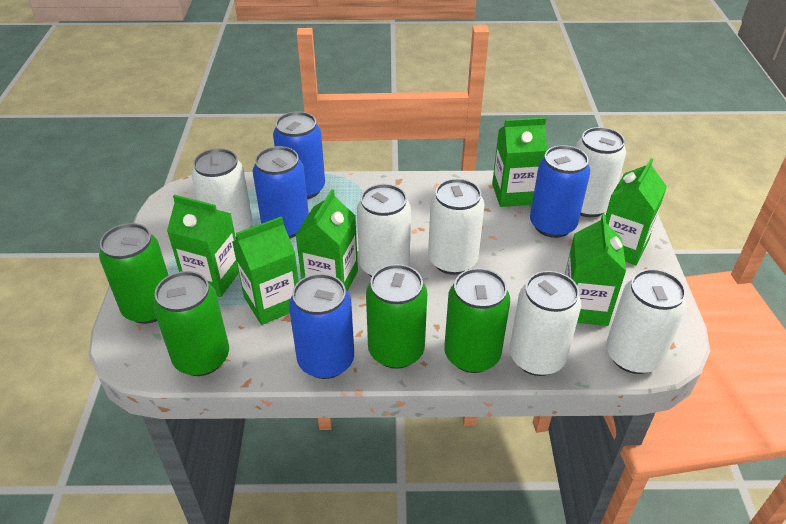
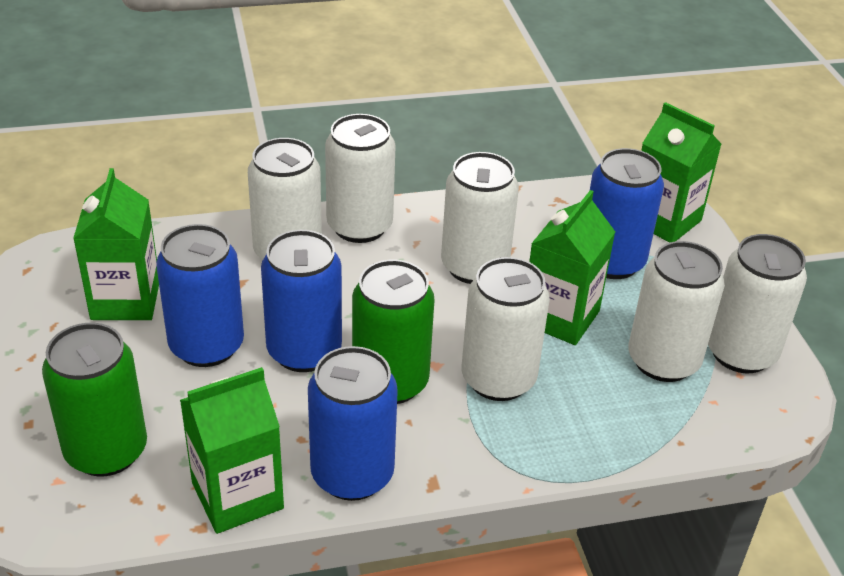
green can: 4 -> 2
green carton: 6 -> 4

